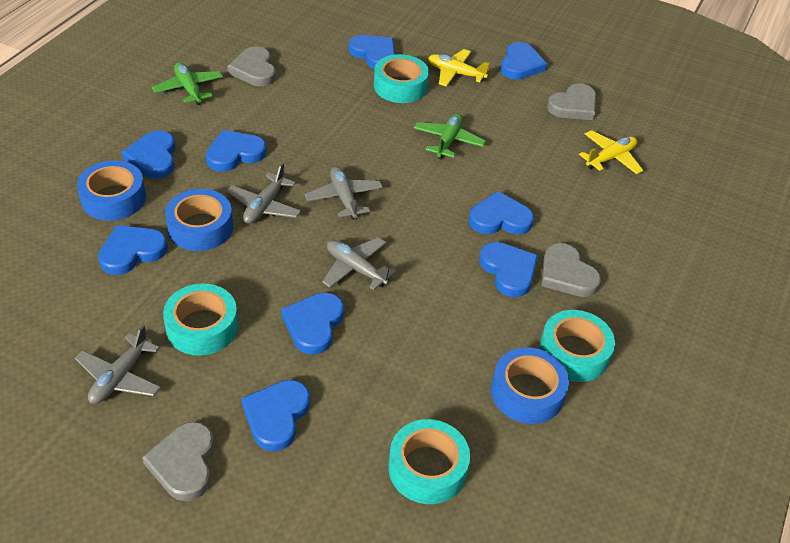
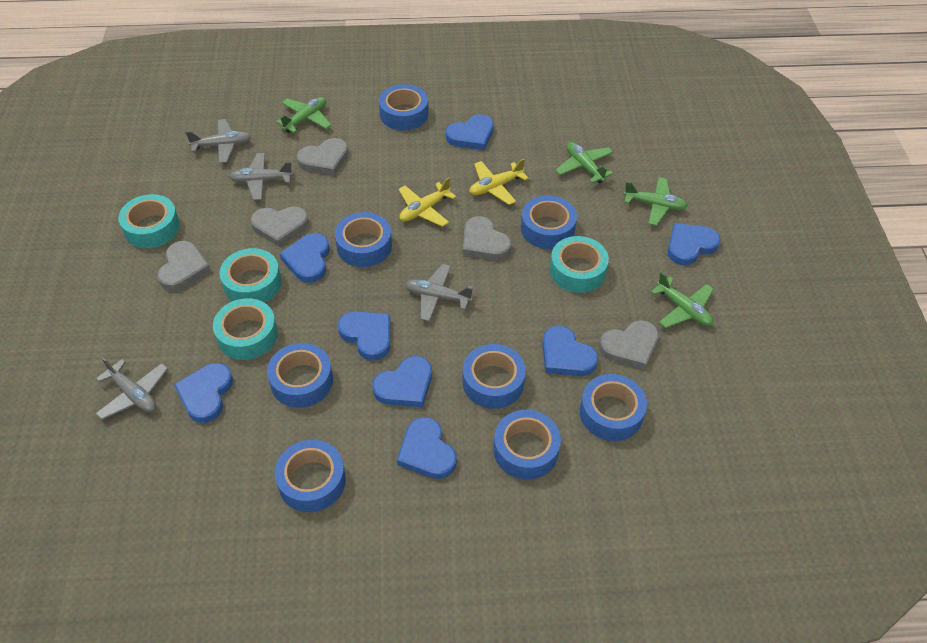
blue heart: 9 -> 8
blue tape: 3 -> 8
green plane: 2 -> 4
grey heart: 4 -> 5

